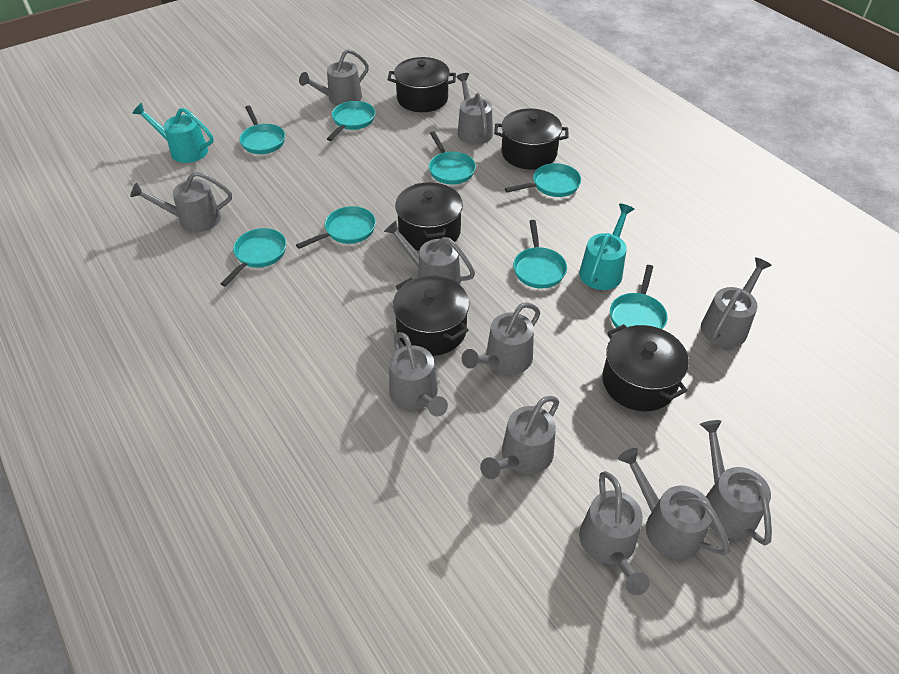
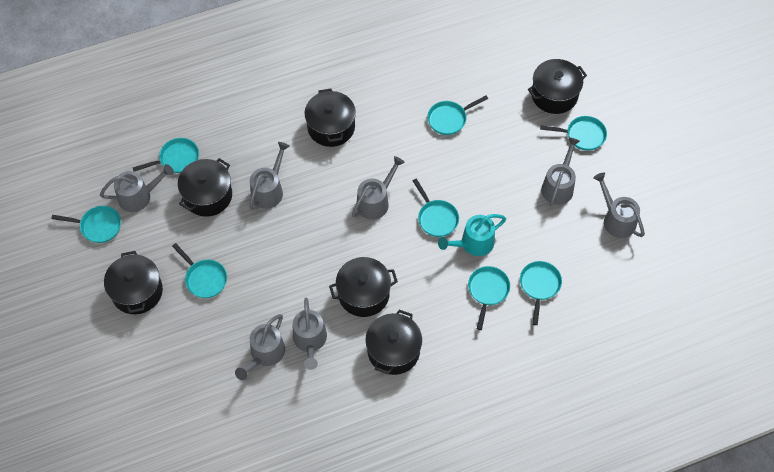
black pot: 5 -> 6
grey watering can: 11 -> 7
turquoise watering can: 2 -> 1

